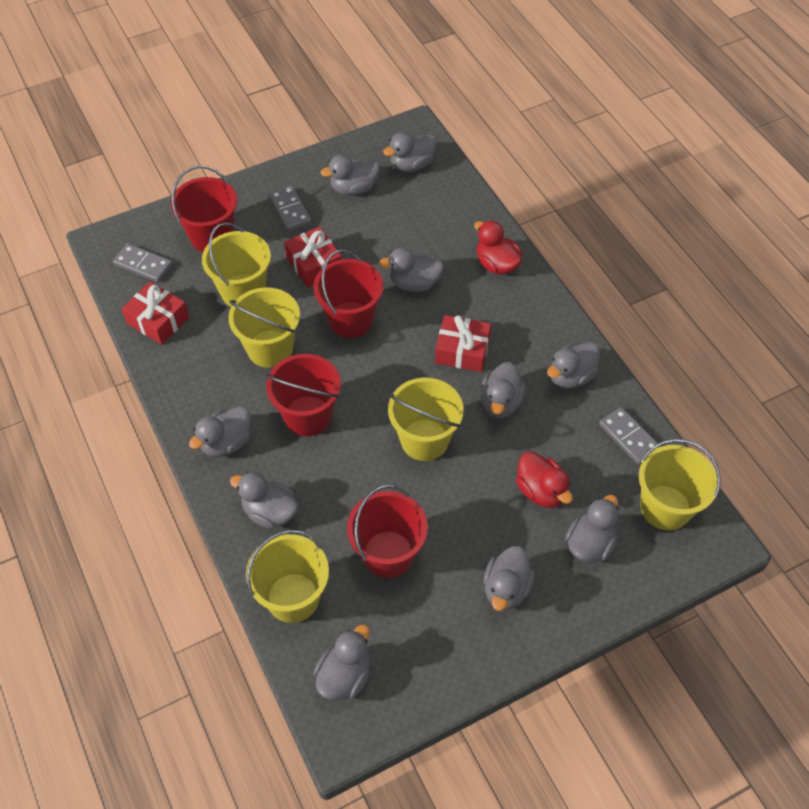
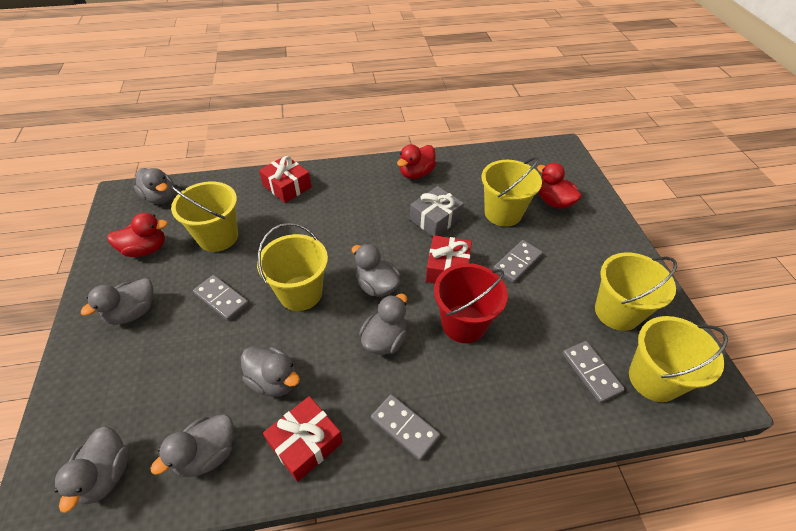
grey domino: 3 -> 4
grey duck: 10 -> 7
grey gift: 0 -> 1
red bucket: 4 -> 1
red duck: 2 -> 3

